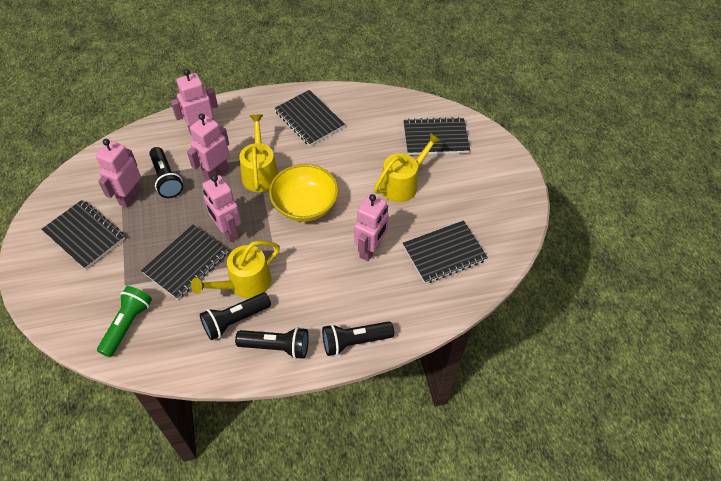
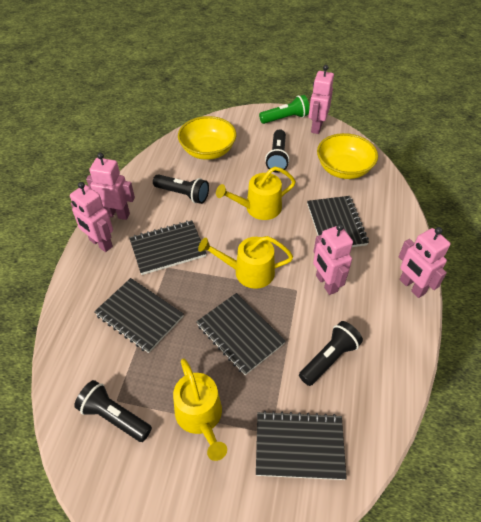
yellow bowl: 1 -> 2

